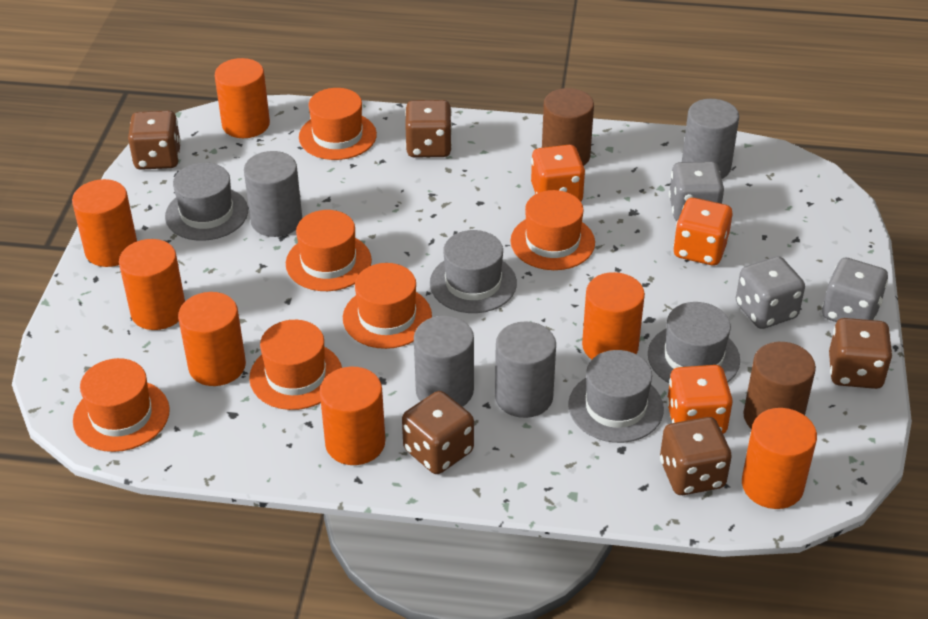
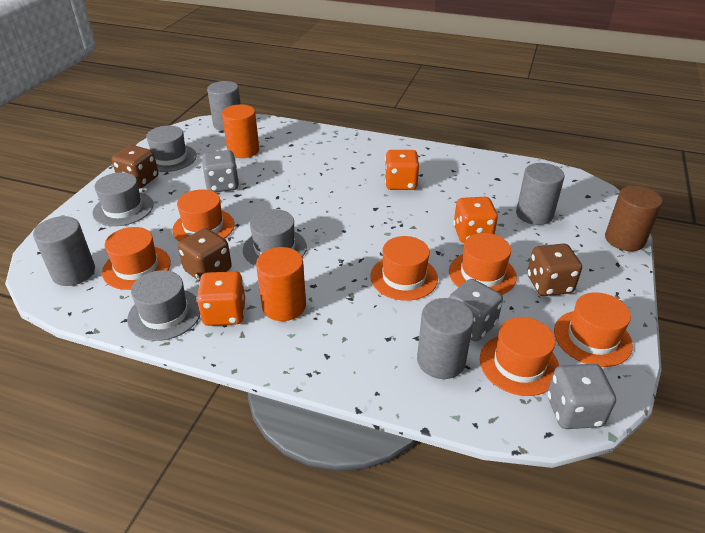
brown cylinder: 2 -> 1
brown dice: 5 -> 3
orange cylinder: 7 -> 2

